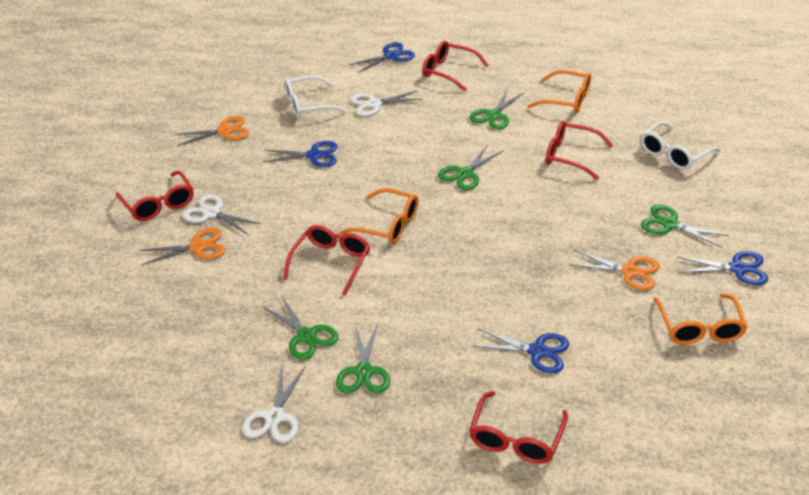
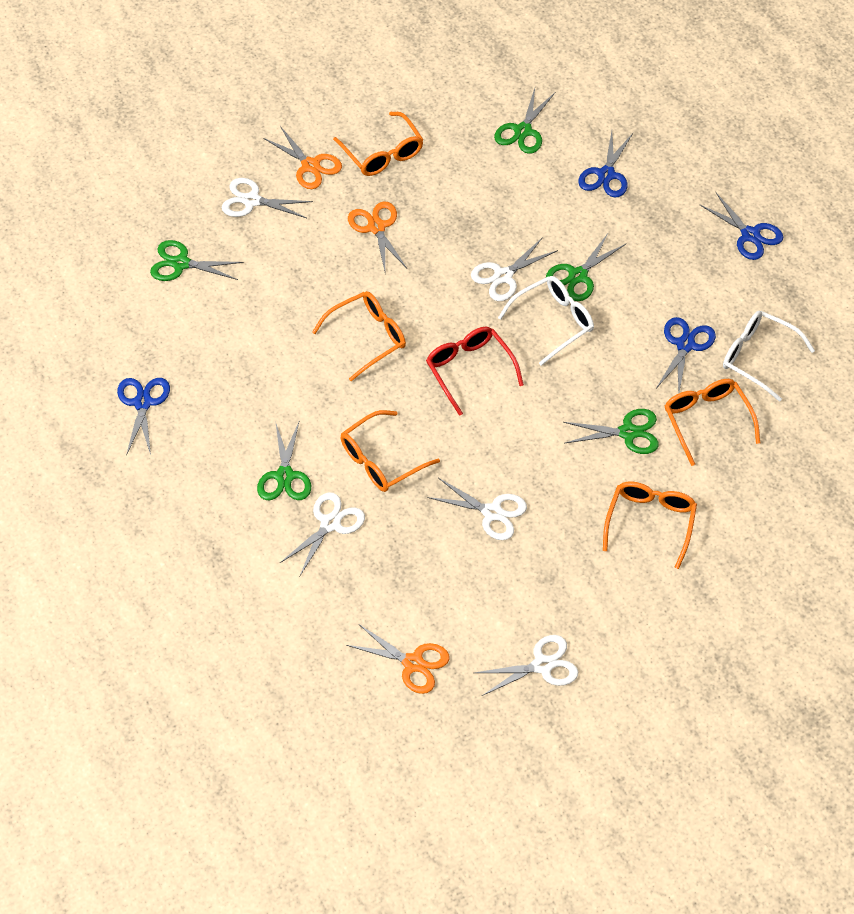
orange glasses: 3 -> 5
red glasses: 5 -> 1
white scissors: 3 -> 5

